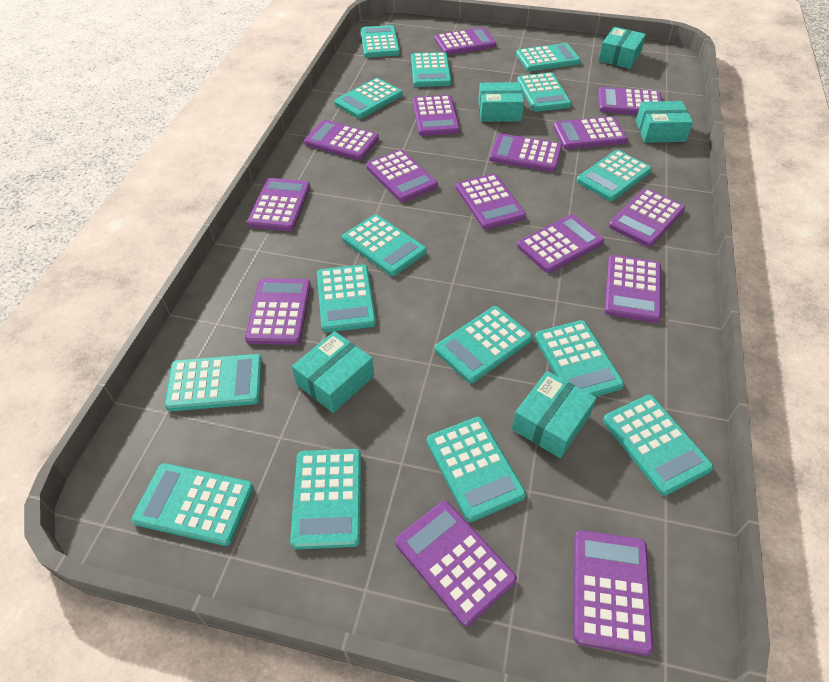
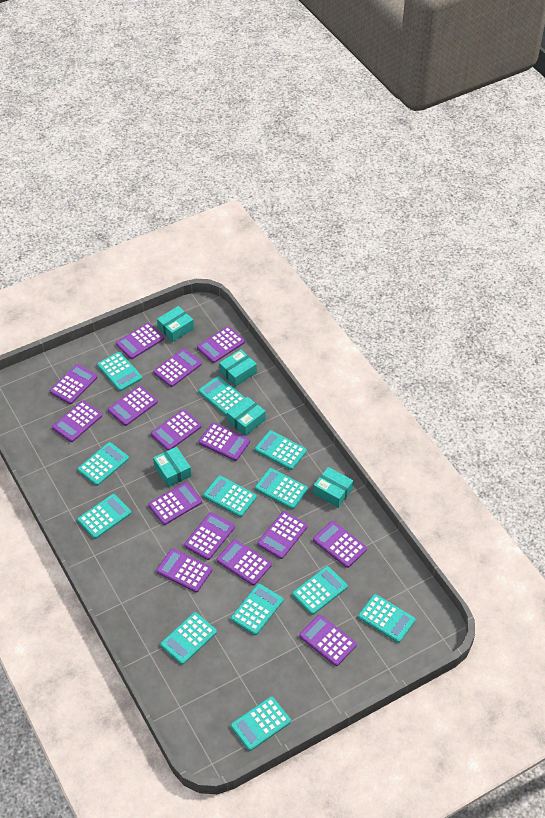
turquoise calculator: 15 -> 12

